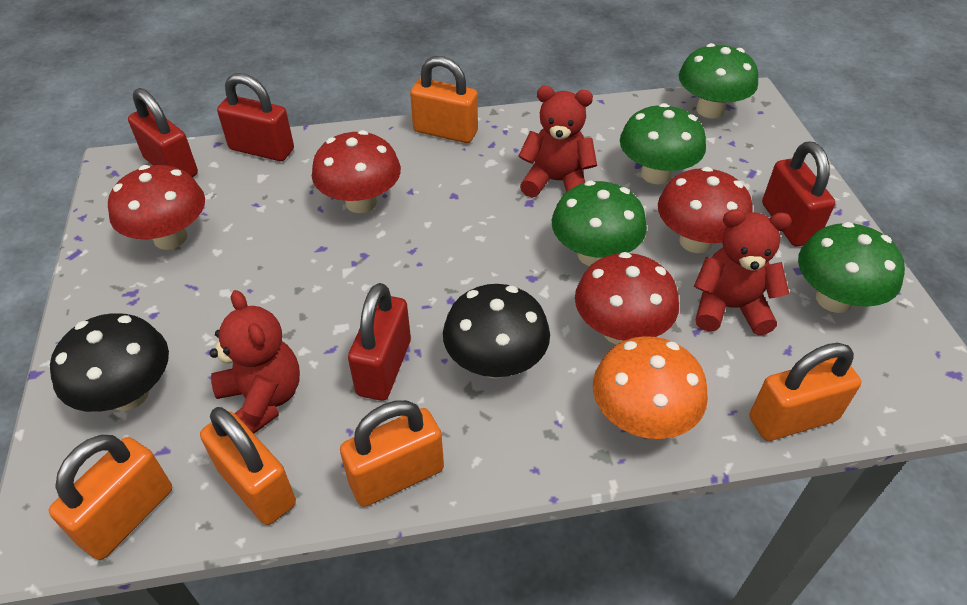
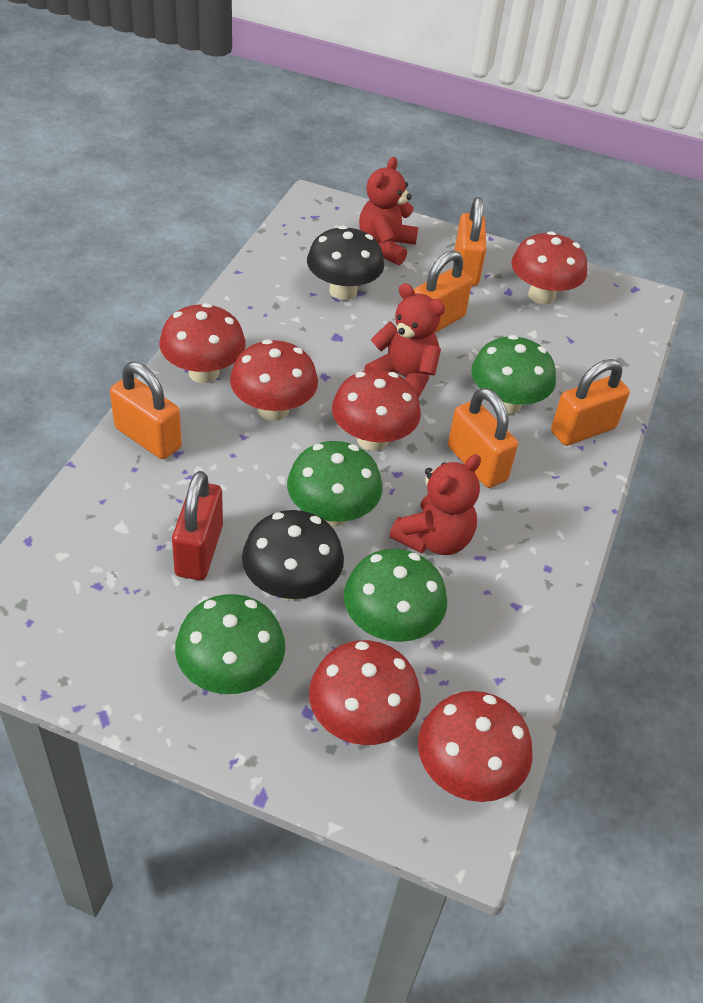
orange mushroom: 1 -> 0
red mushroom: 4 -> 6
red padlock: 4 -> 1

